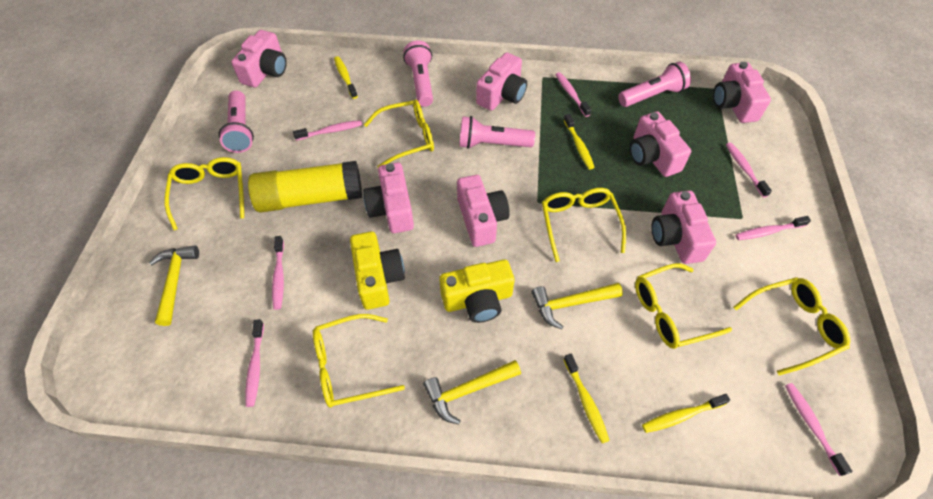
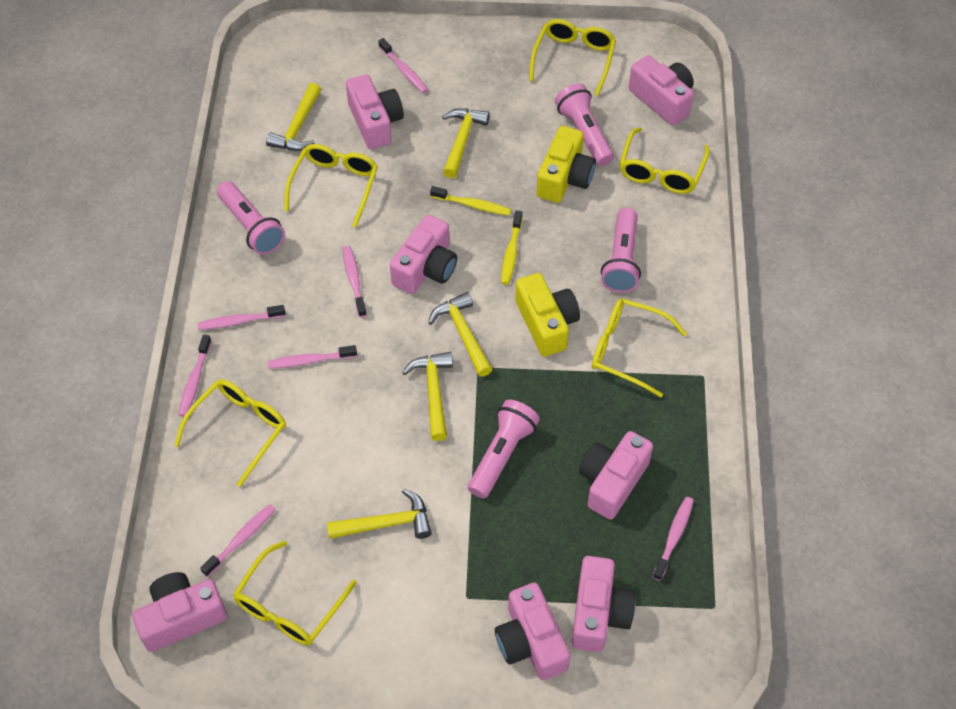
yellow glue stick: 1 -> 0
yellow hammer: 3 -> 5
yellow toothbrush: 4 -> 2

